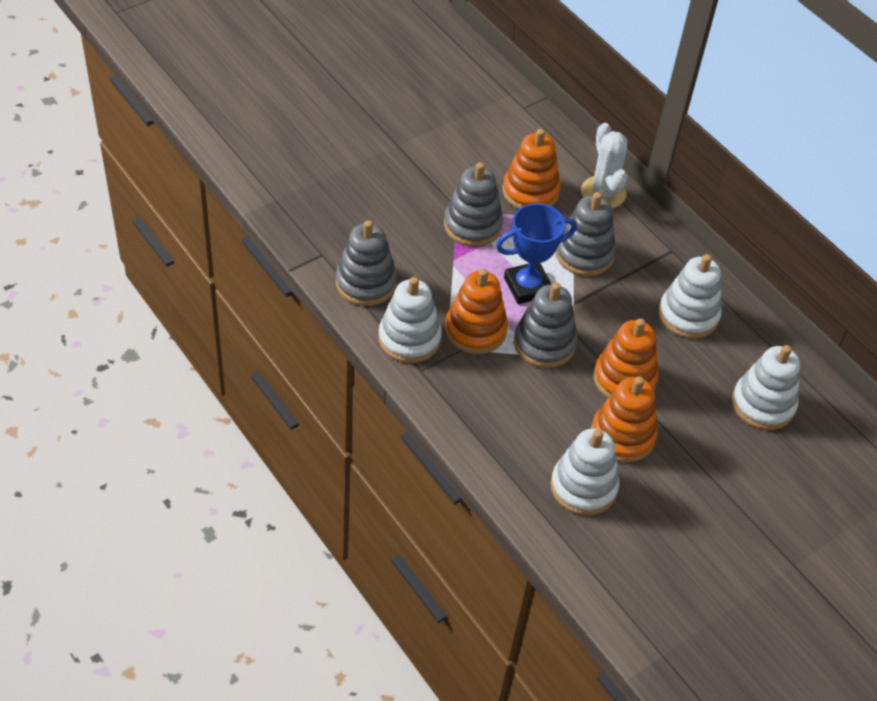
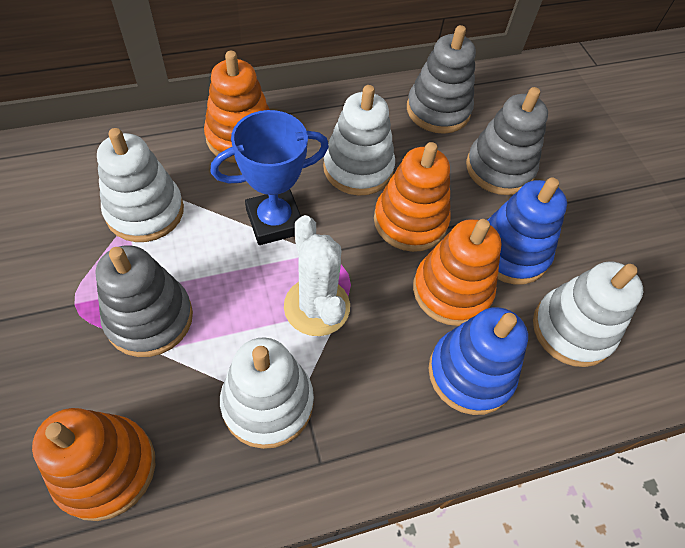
blue stacking toy: 0 -> 2
grey stacking toy: 4 -> 3

